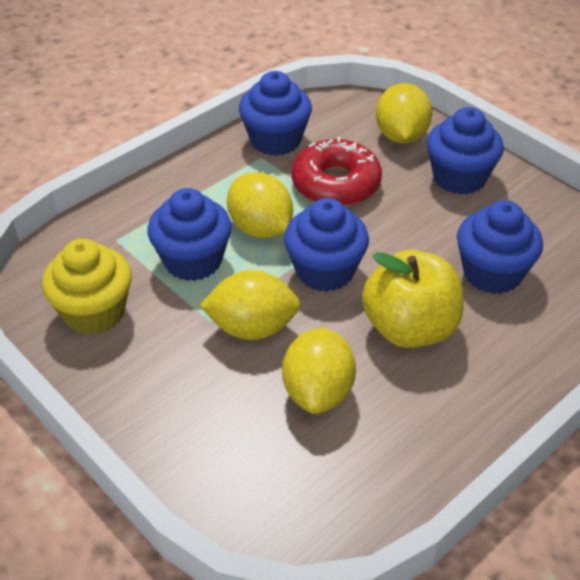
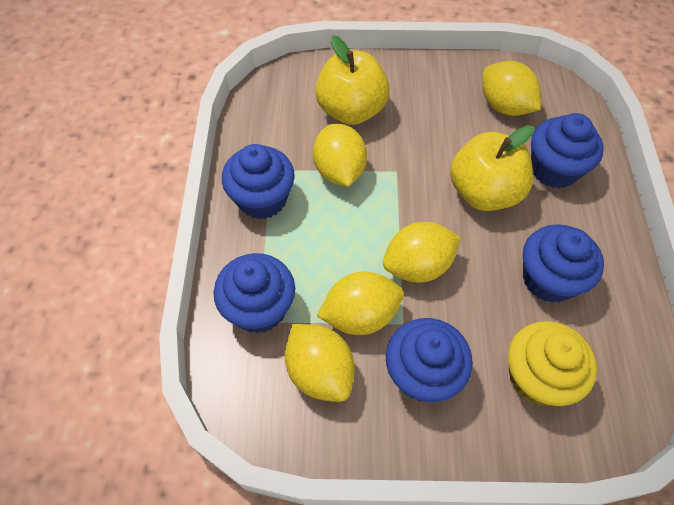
red donut: 1 -> 0
yellow apple: 1 -> 2
yellow lemon: 4 -> 5

